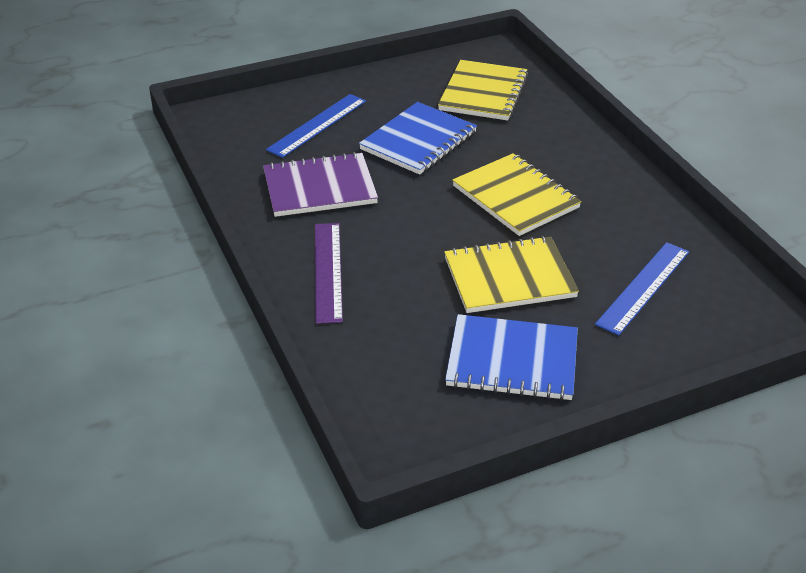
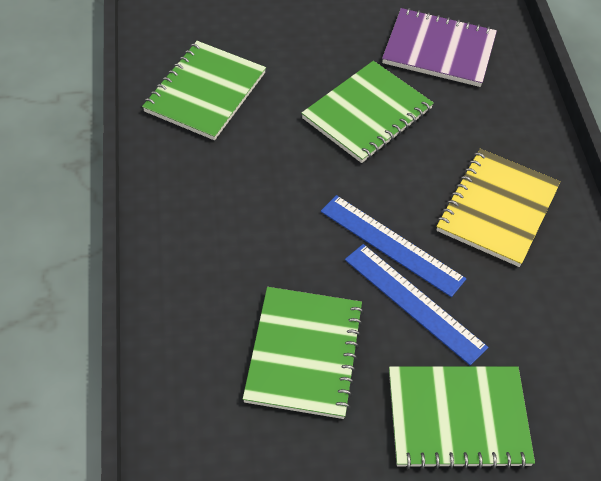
blue notebook: 2 -> 0
green notebook: 0 -> 4
purple ruler: 1 -> 0
yellow notebook: 3 -> 1

